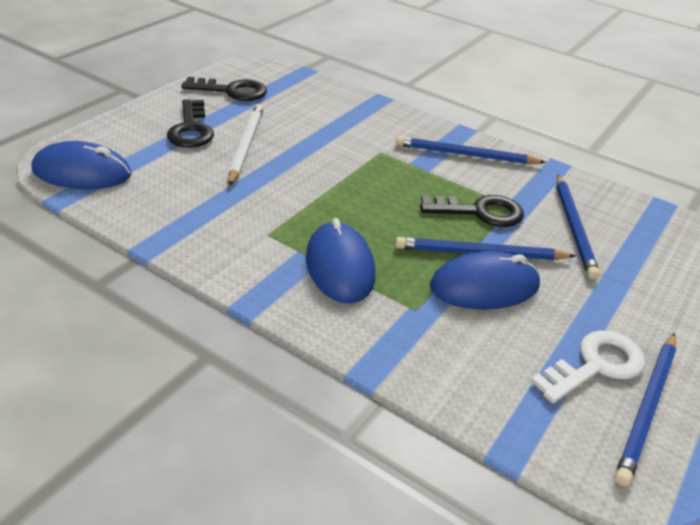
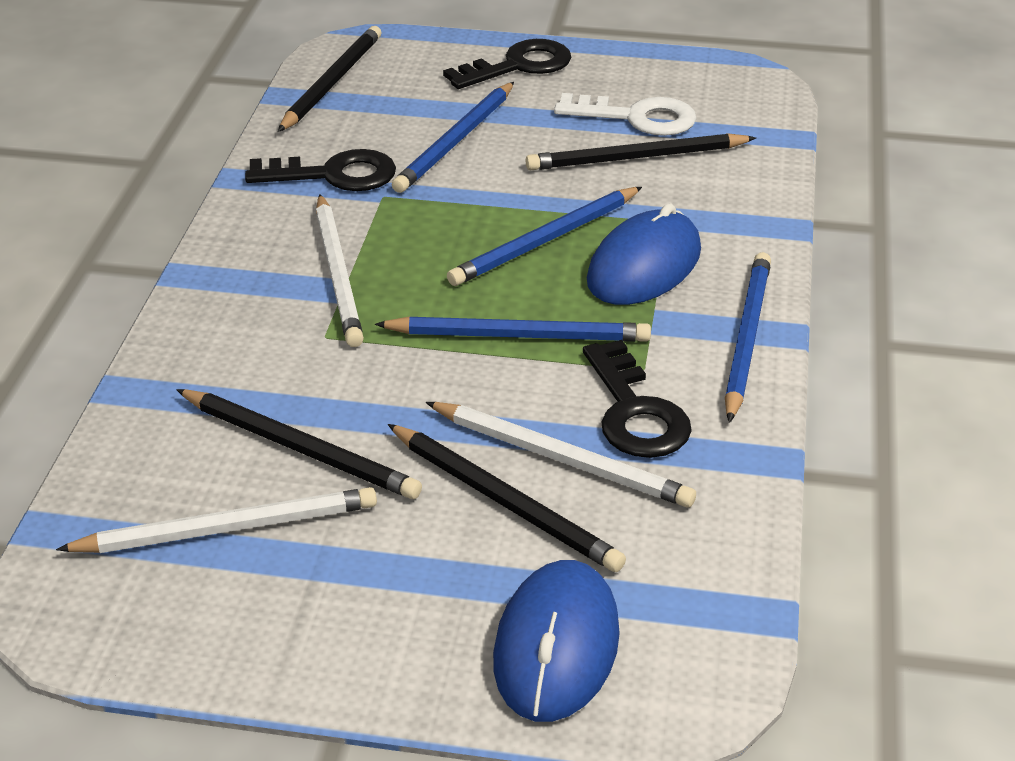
black pencil: 0 -> 4
blue mouse: 3 -> 2
white pencil: 1 -> 3

